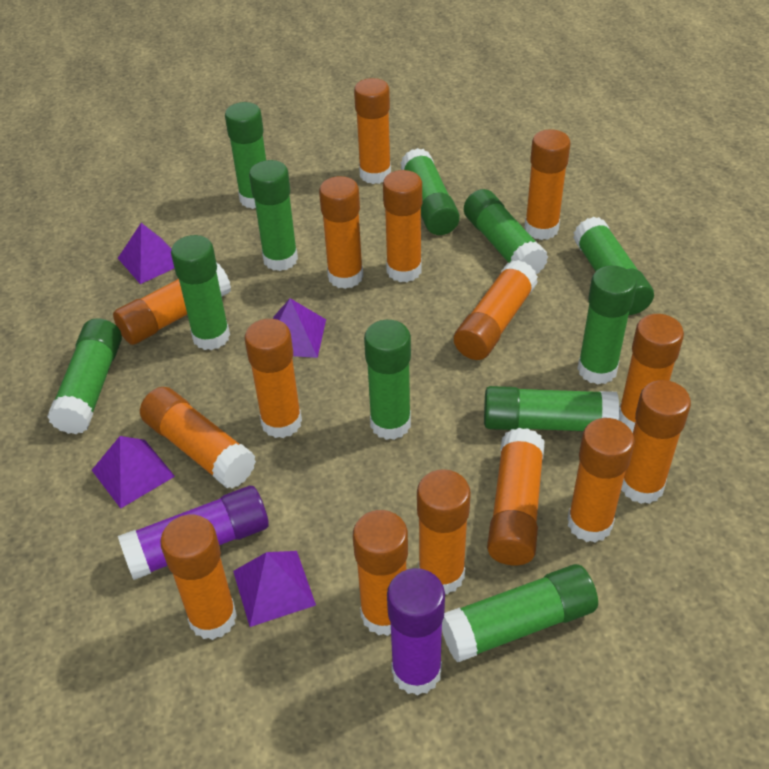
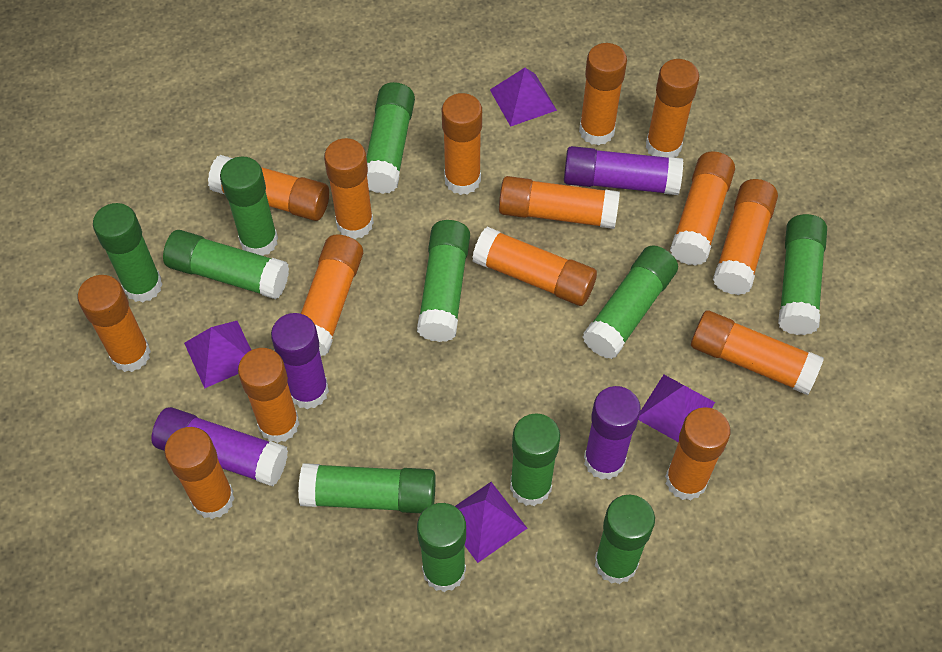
purple glue stick: 2 -> 4

